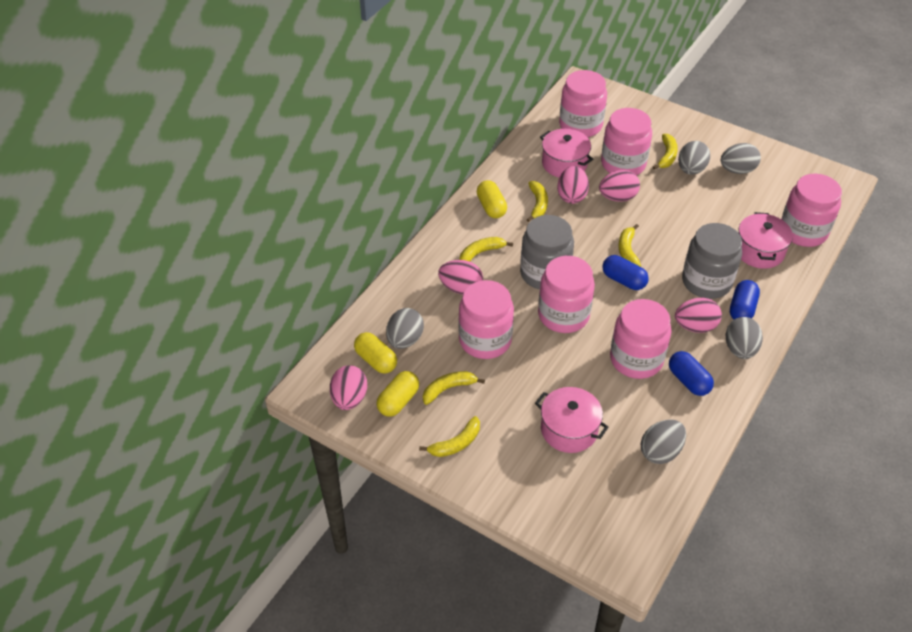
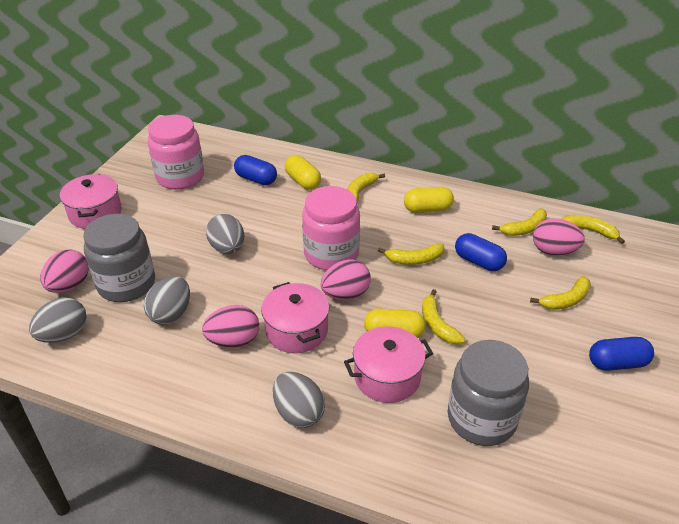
grey egg: 5 -> 4
pink egg: 5 -> 4
pink jar: 6 -> 2

